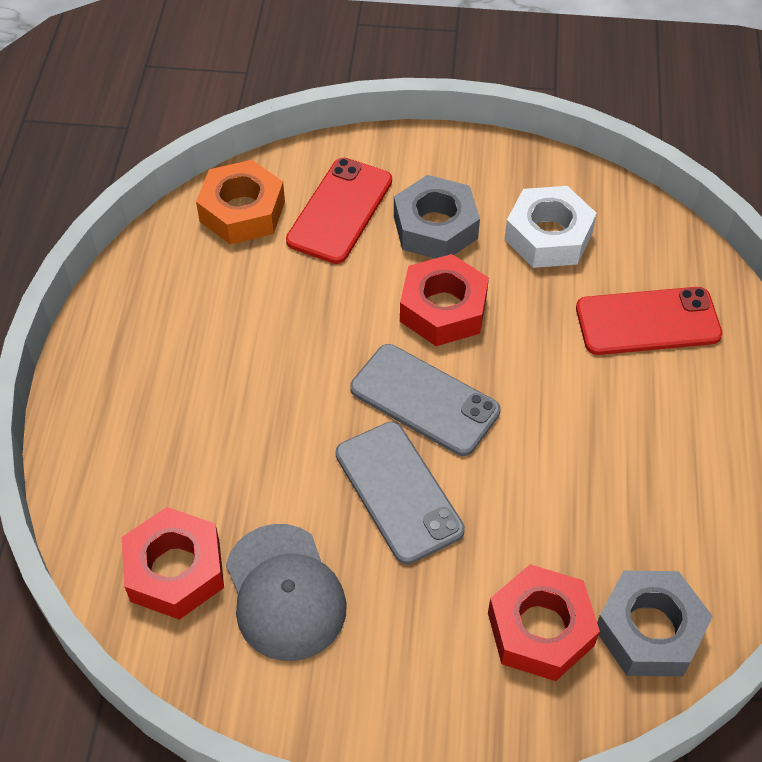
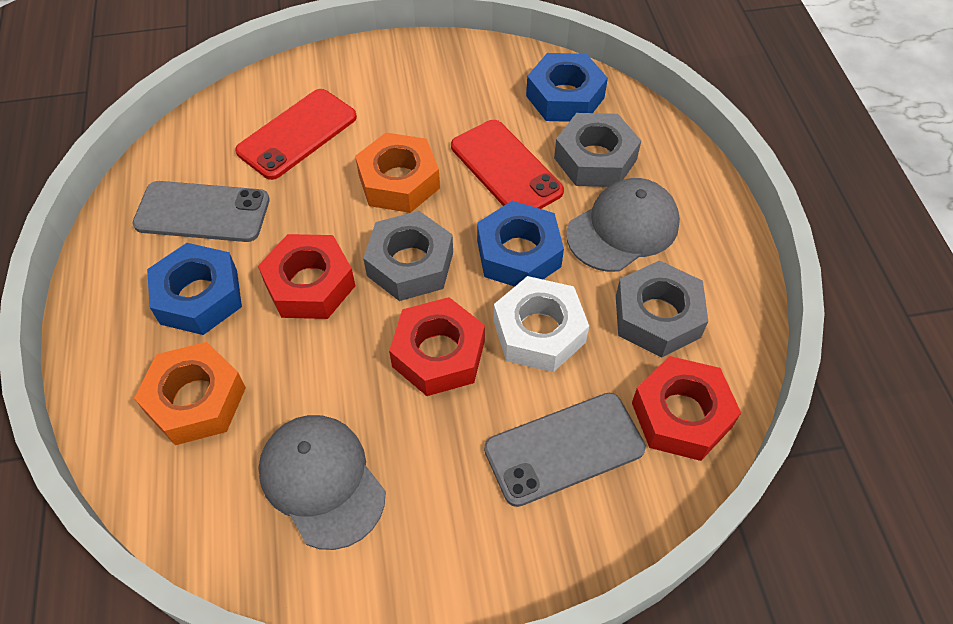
blue nut: 0 -> 3
grey cap: 1 -> 2
grey nut: 2 -> 3
orange nut: 1 -> 2

